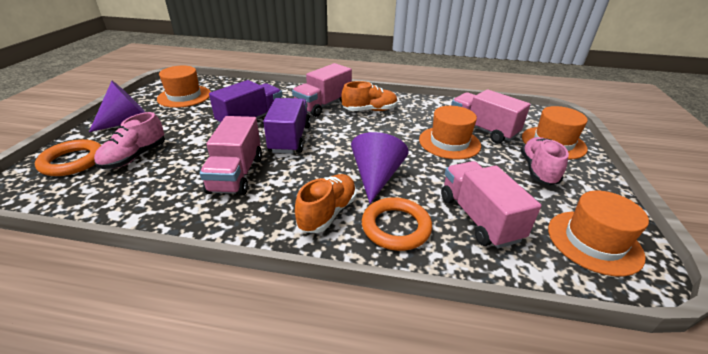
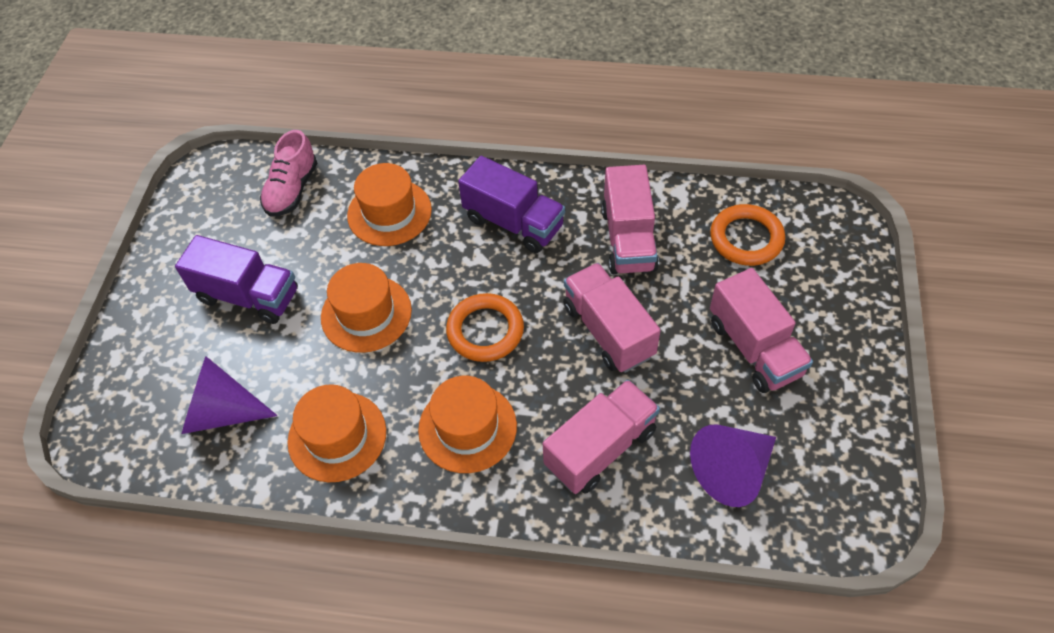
orange shoe: 2 -> 0
pink shoe: 2 -> 1

